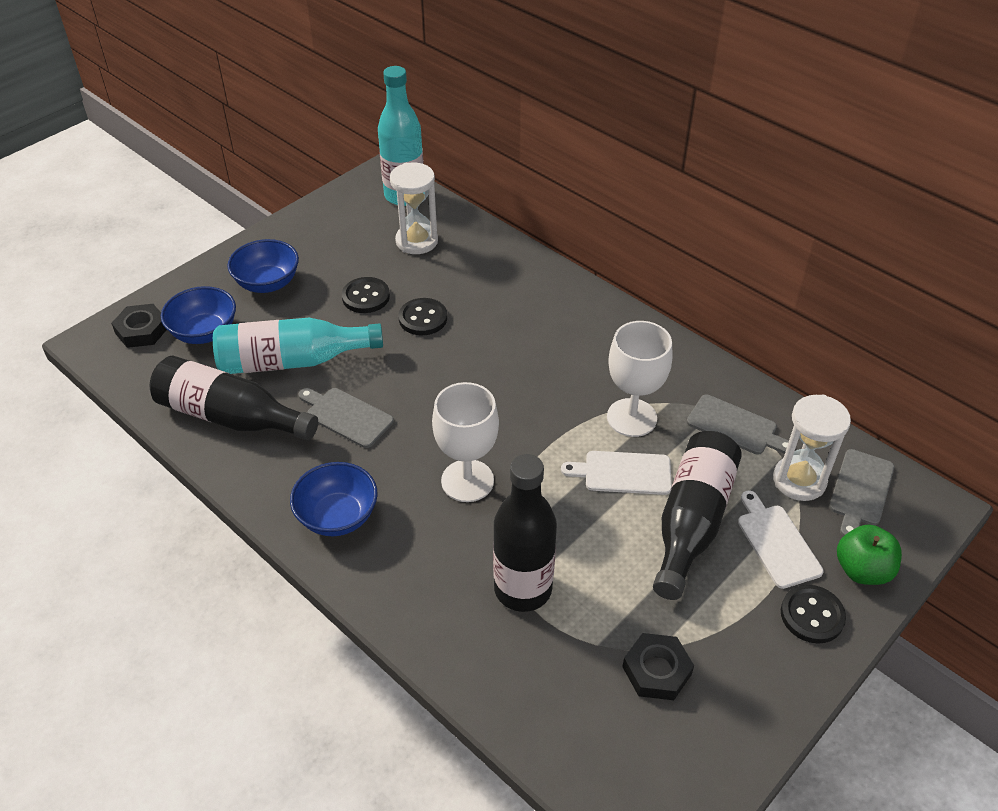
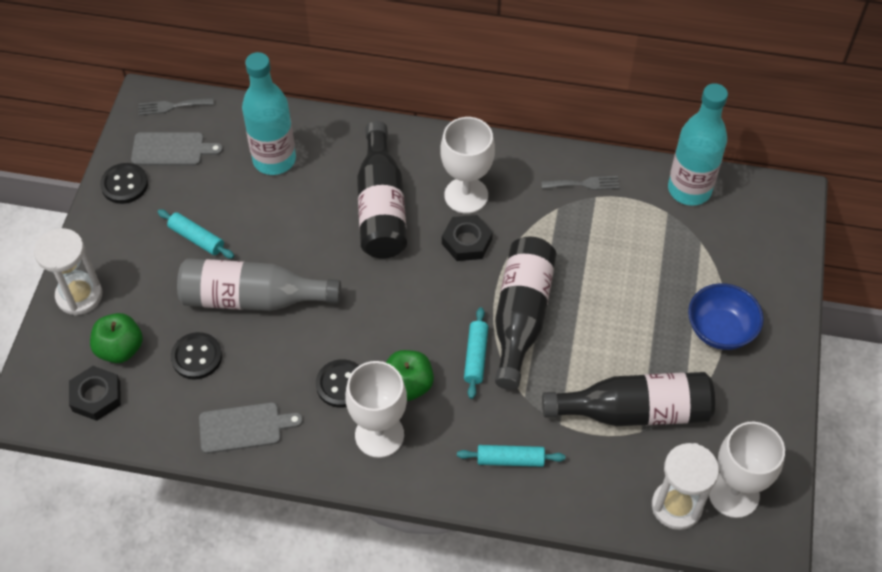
blue bowl: 3 -> 1
green apple: 1 -> 2
grey bottle: 0 -> 1
grey cutting board: 3 -> 2
grey fork: 0 -> 2
turquoise rolling pin: 0 -> 3
white cutting board: 2 -> 0
white goblet: 2 -> 3

